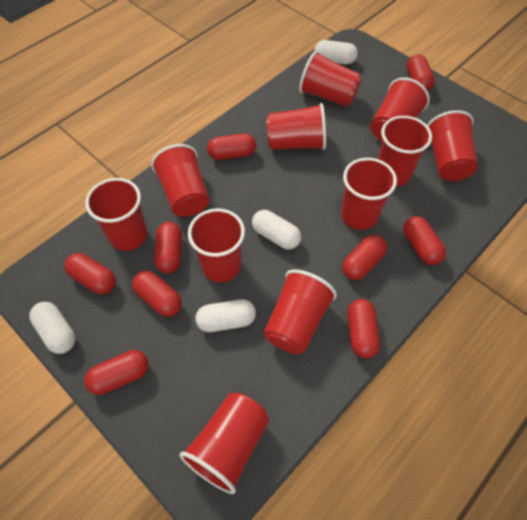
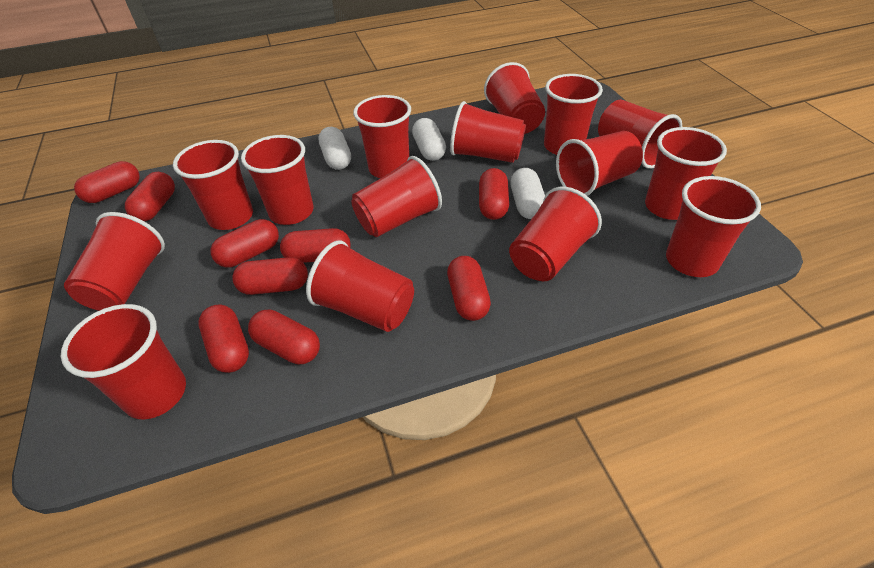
red cup: 11 -> 15
white capsule: 4 -> 3

